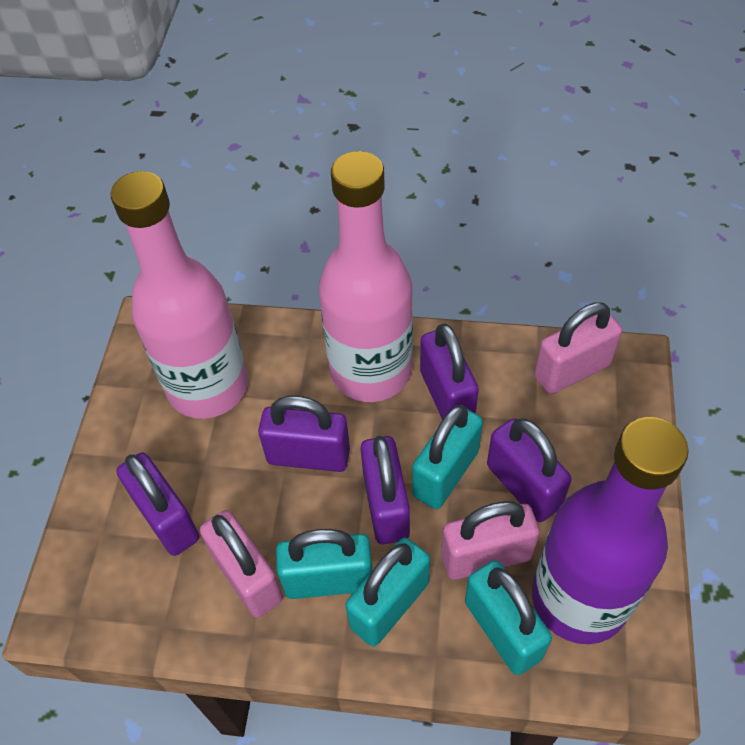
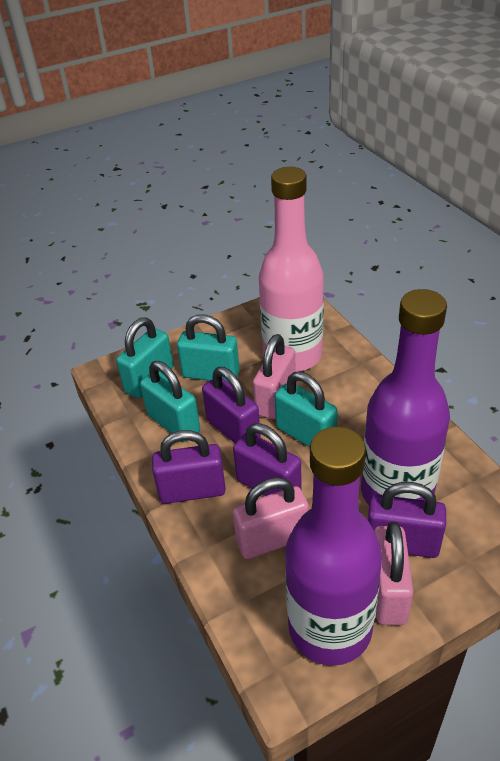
pink bottle: 2 -> 1
purple bottle: 1 -> 2
purple padlock: 5 -> 4

